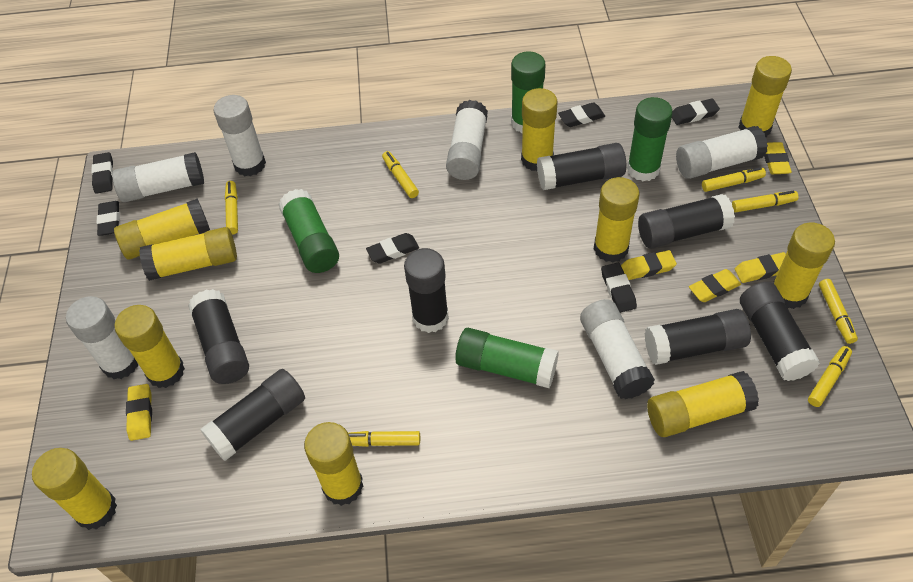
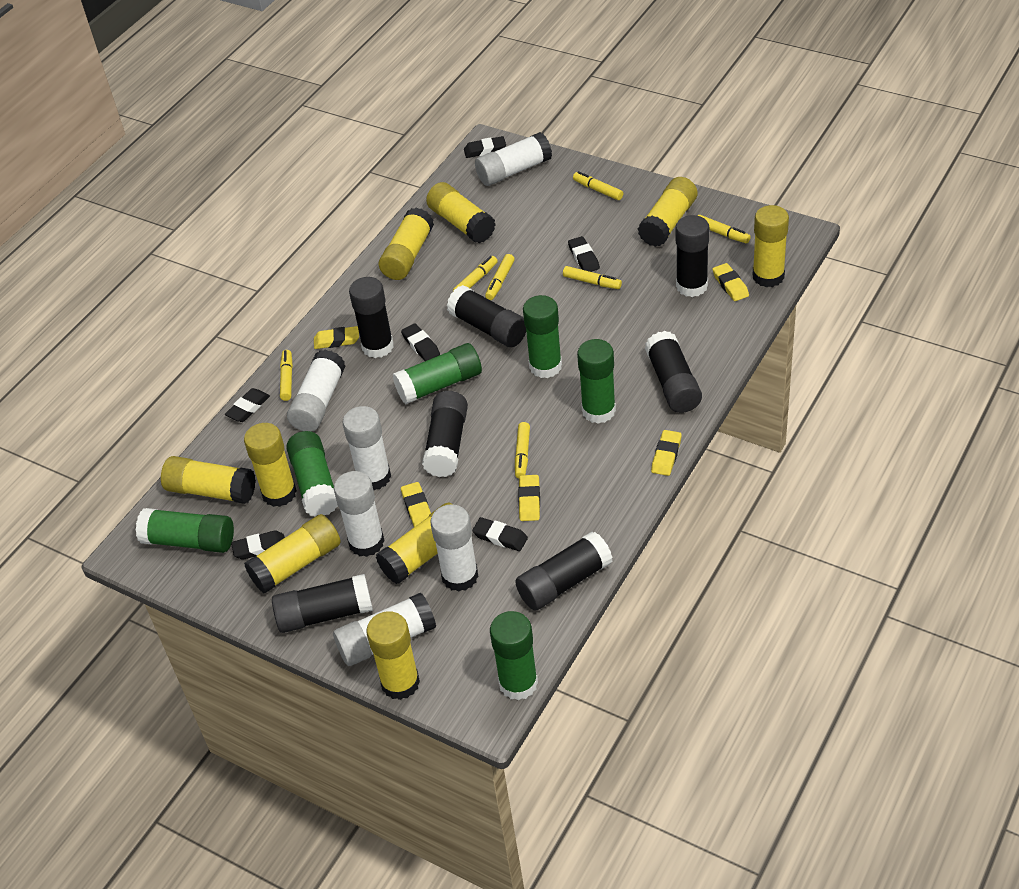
green glue stick: 4 -> 6
yellow glue stick: 10 -> 9

